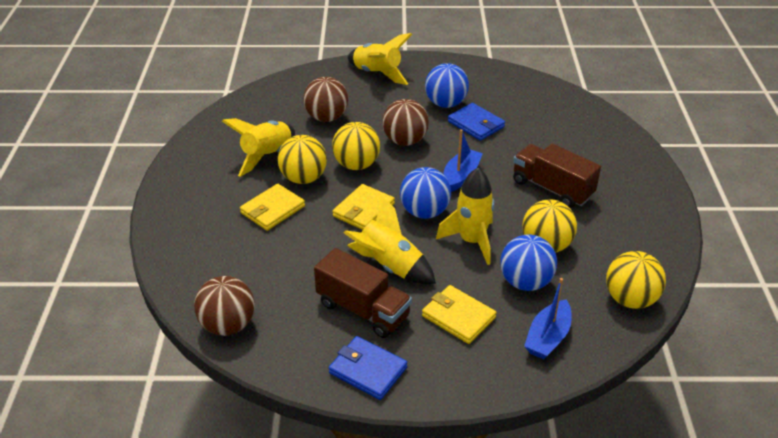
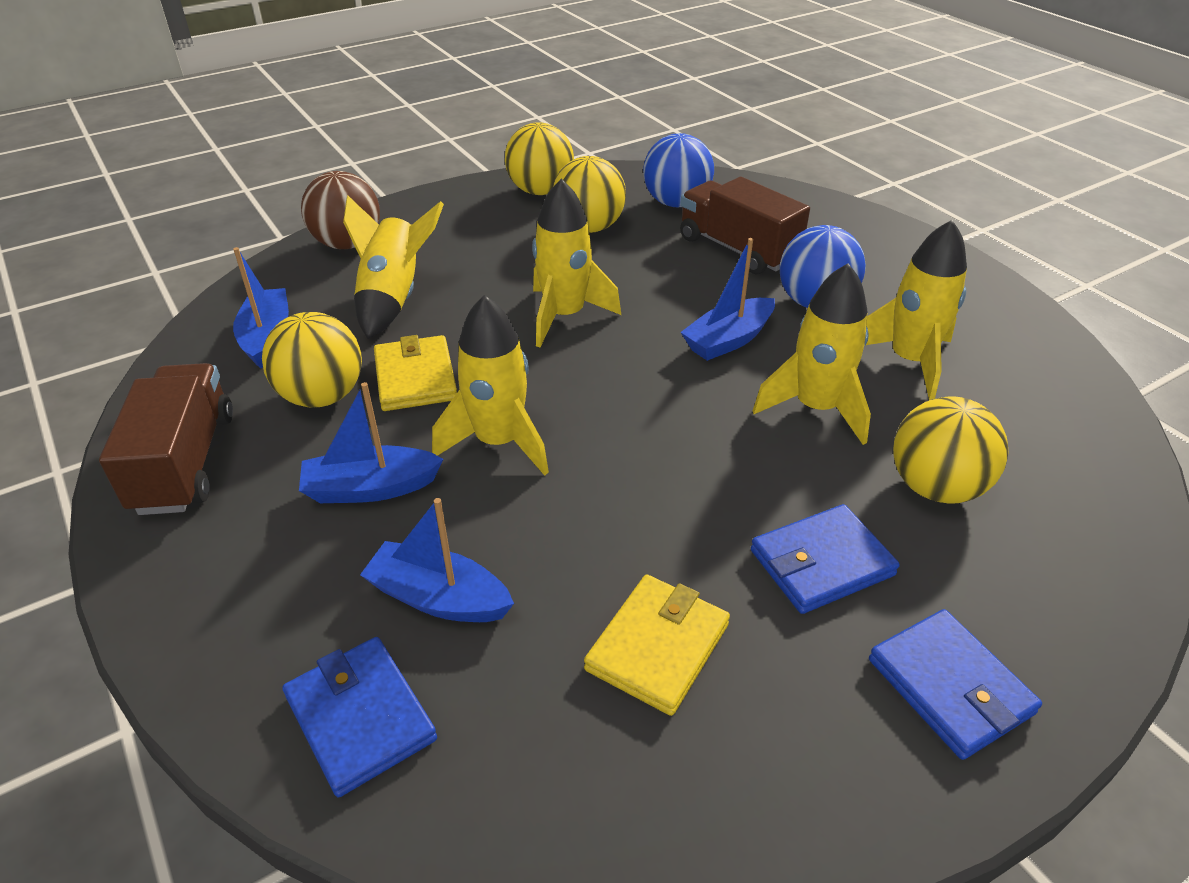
blue ball: 3 -> 2
blue boat: 2 -> 4
blue wallet: 2 -> 3
brown ball: 3 -> 1
yellow rocket: 4 -> 5
yellow wallet: 3 -> 2

